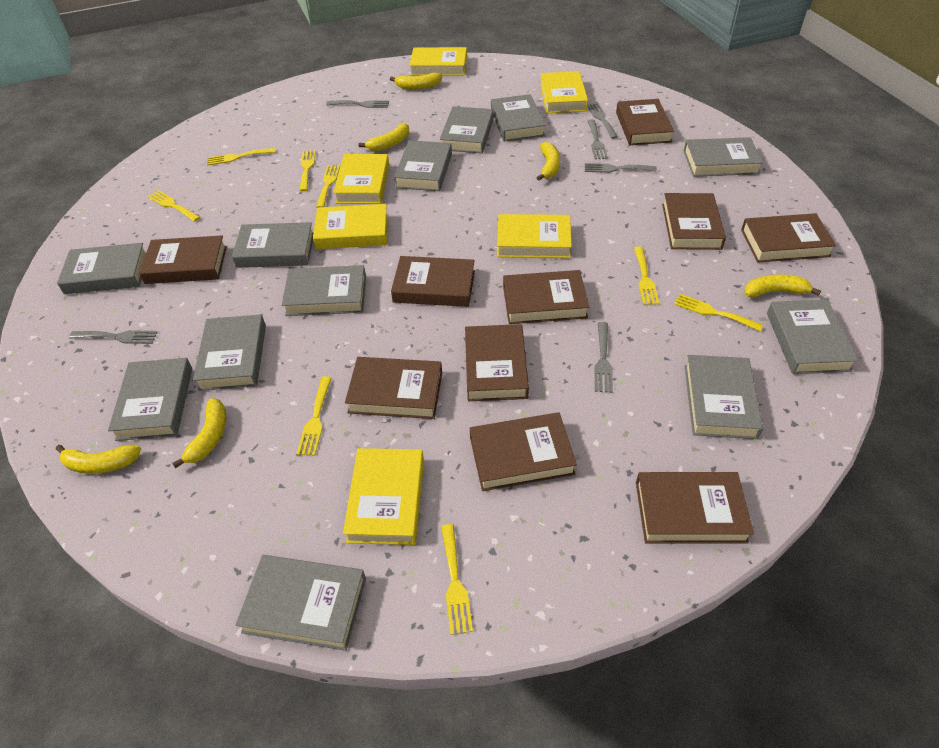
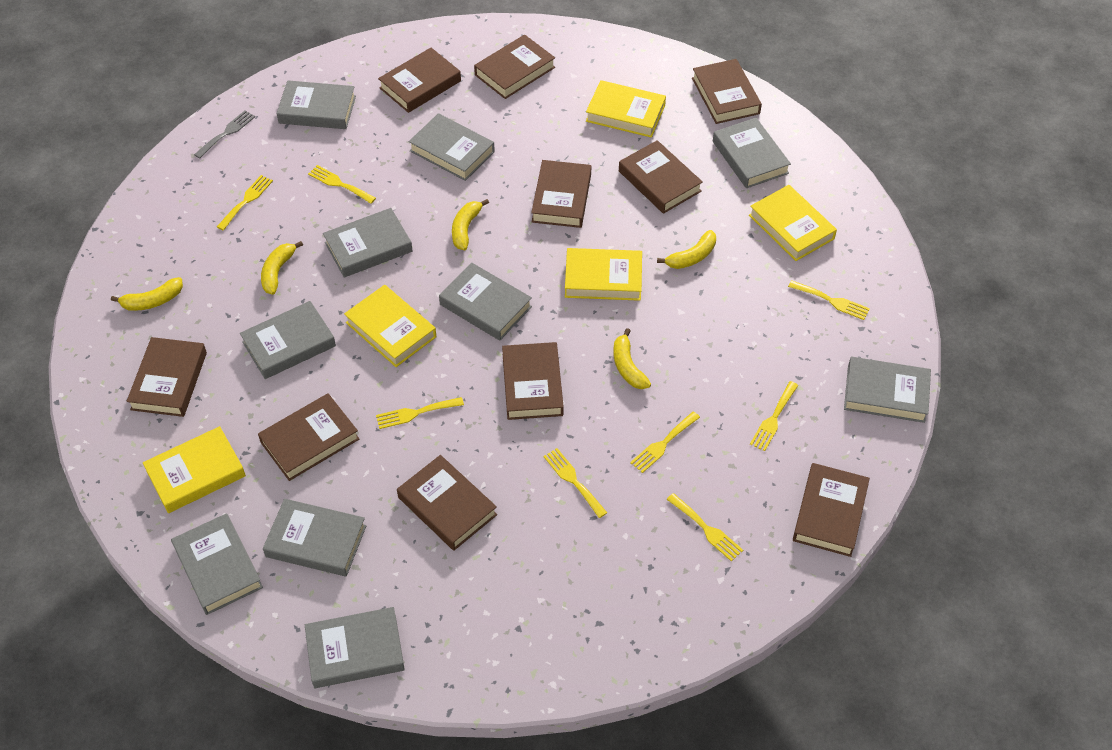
grey book: 12 -> 10
grey fork: 6 -> 1
yellow banana: 6 -> 5
yellow book: 6 -> 5

